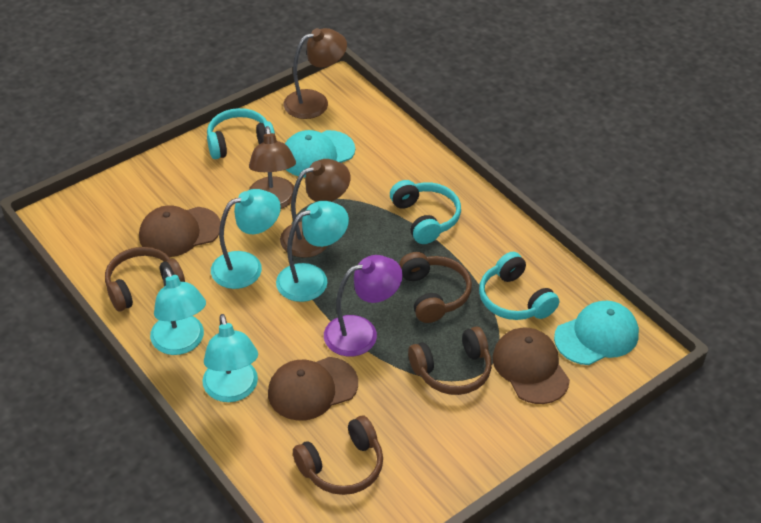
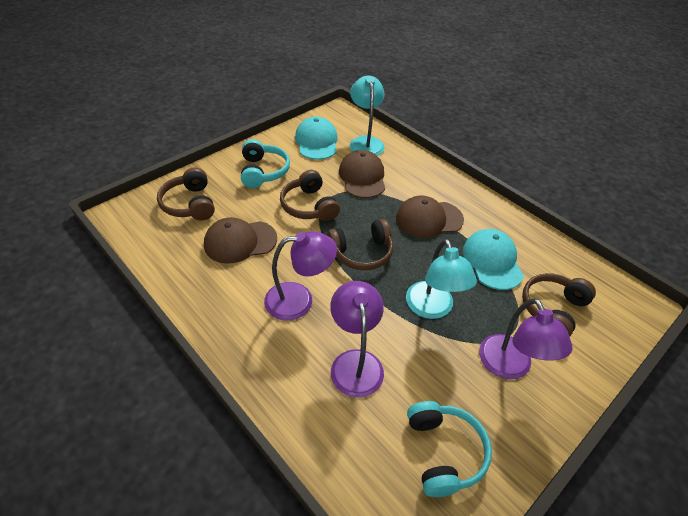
brown lamp: 3 -> 0
purple lamp: 1 -> 3
turquoise headphones: 3 -> 2
turquoise lamp: 4 -> 2

